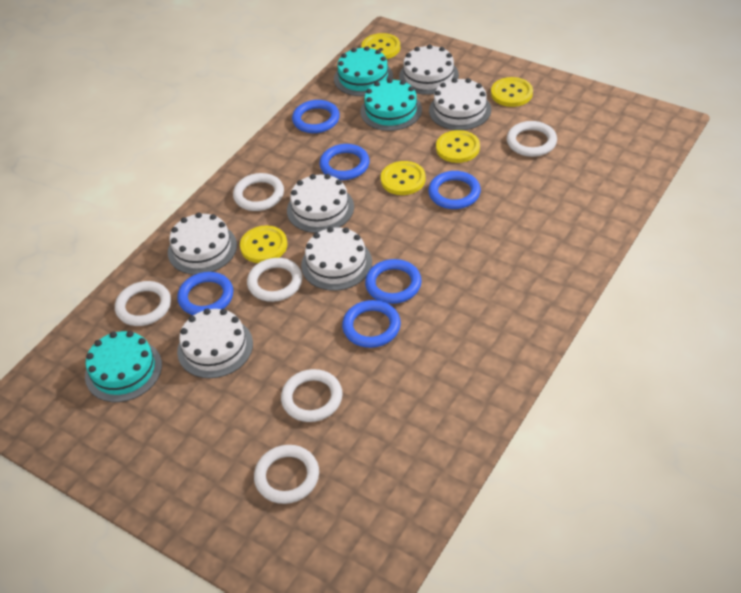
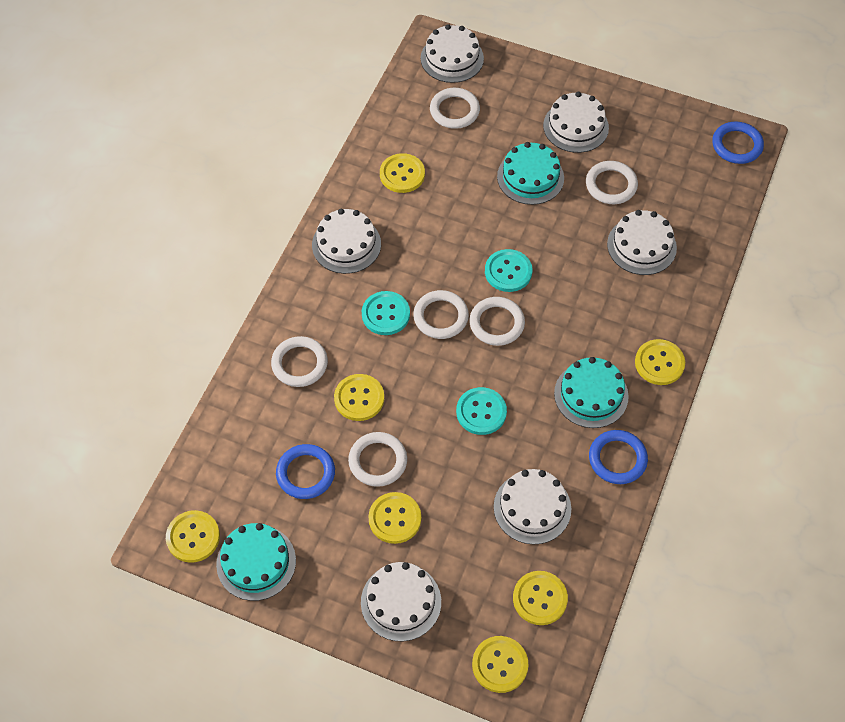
blue ring: 6 -> 3
turquoise button: 0 -> 3
yellow button: 5 -> 7

